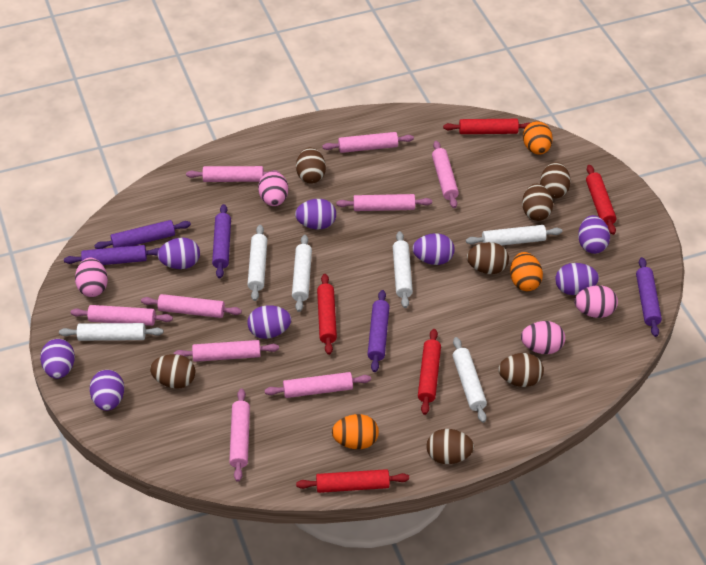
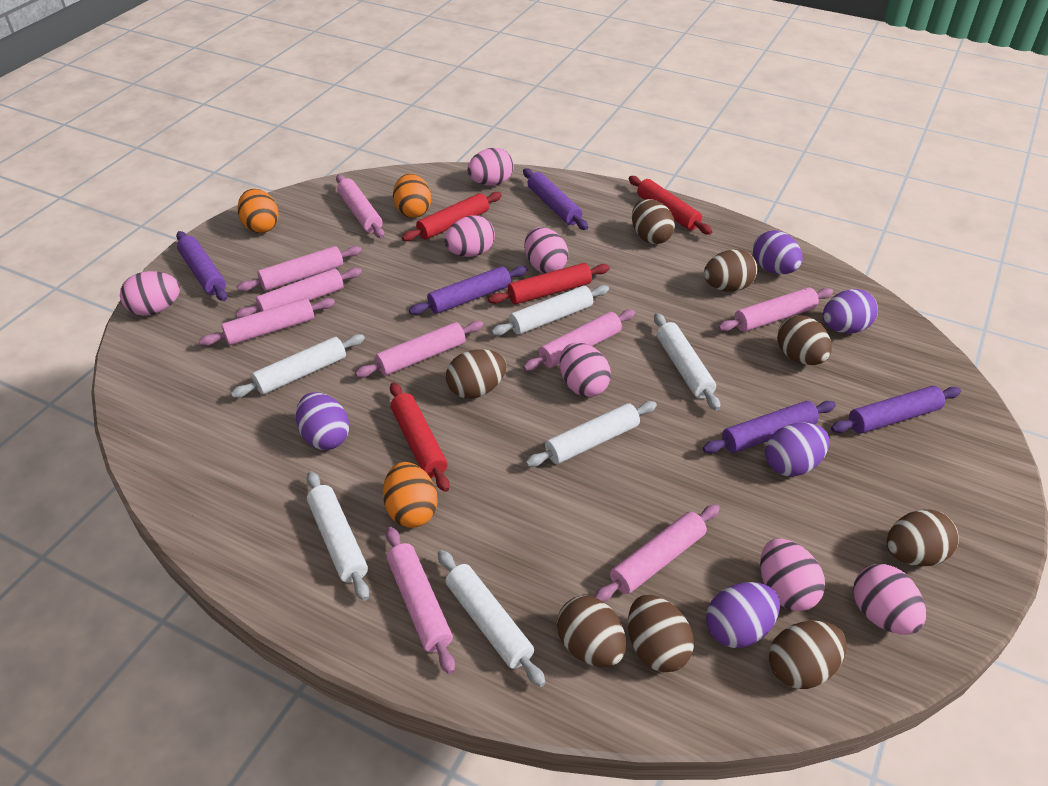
brown egg: 7 -> 8
pink egg: 4 -> 7
purple egg: 8 -> 5
red rolling pin: 5 -> 4

